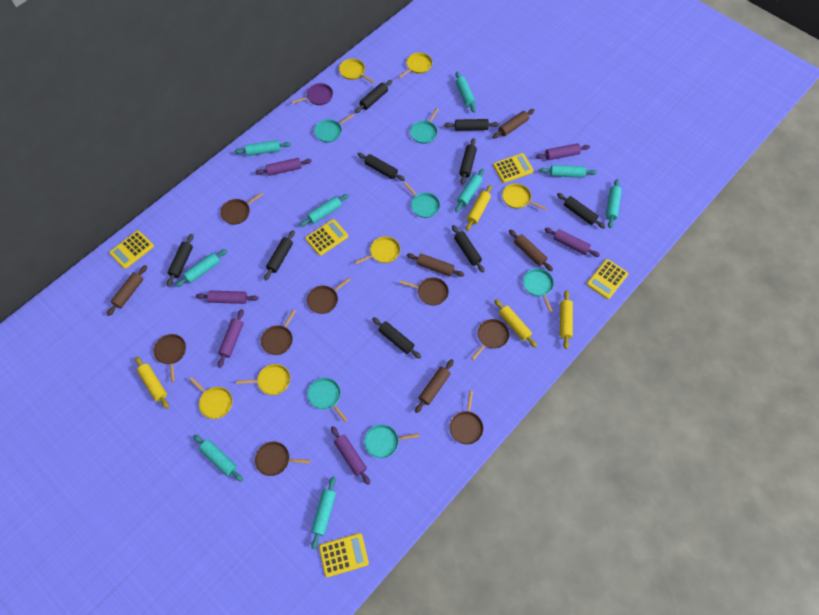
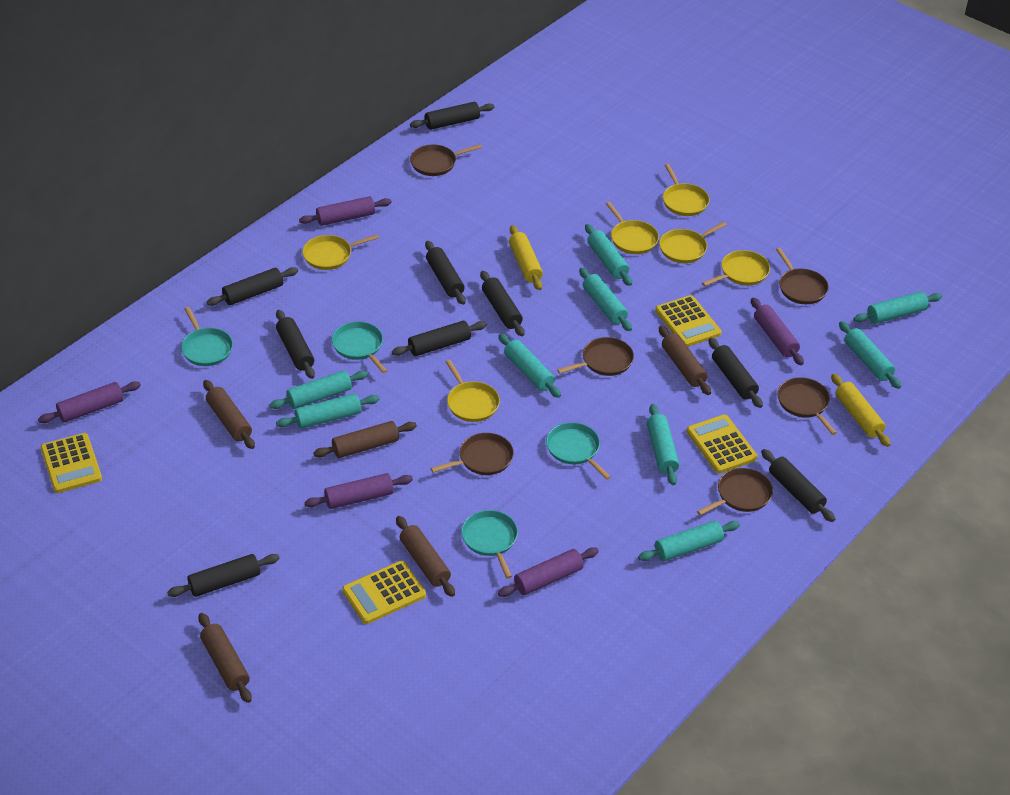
brown pan: 8 -> 6
purple pan: 1 -> 0
purple rolling pin: 6 -> 5
turquoise pan: 6 -> 4
yellow calculator: 5 -> 4
yellow rolling pin: 4 -> 2

